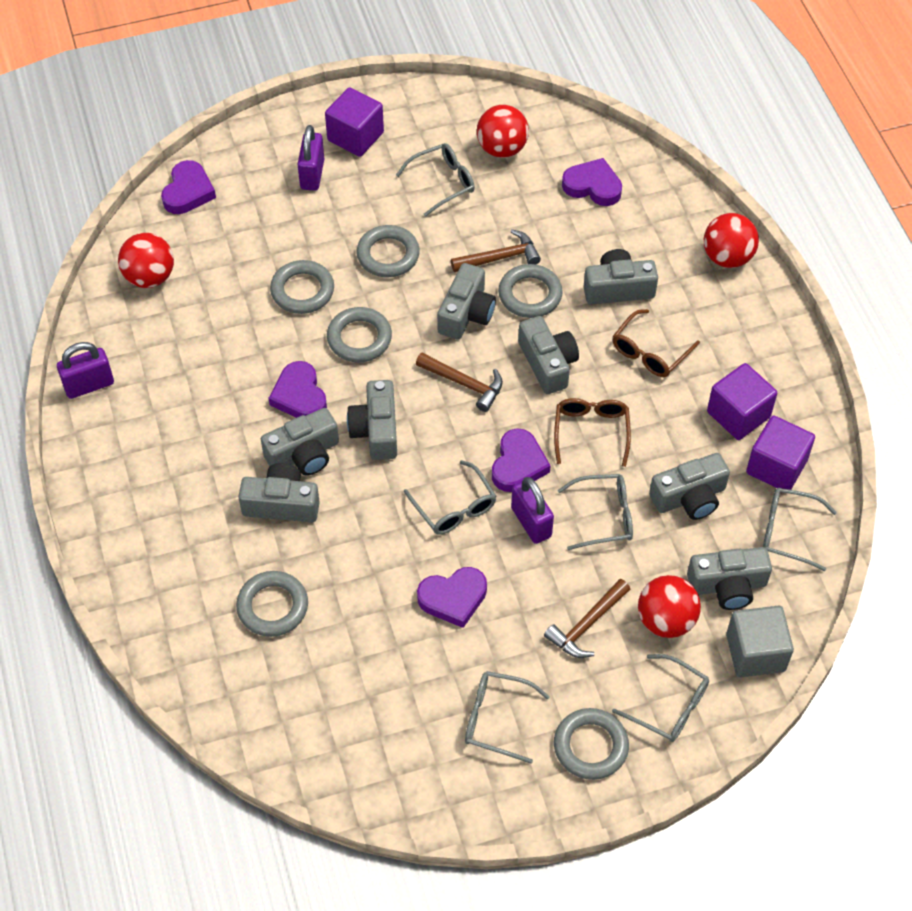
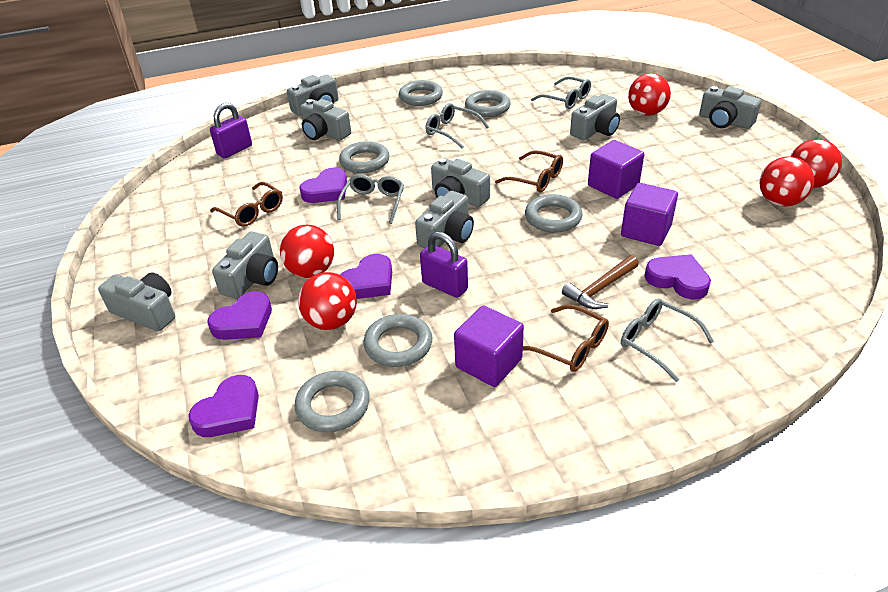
brown glasses: 2 -> 3
brown hammer: 3 -> 1
grey cube: 1 -> 0
grey glasses: 6 -> 4
purple padlock: 3 -> 2
red ball: 4 -> 5

